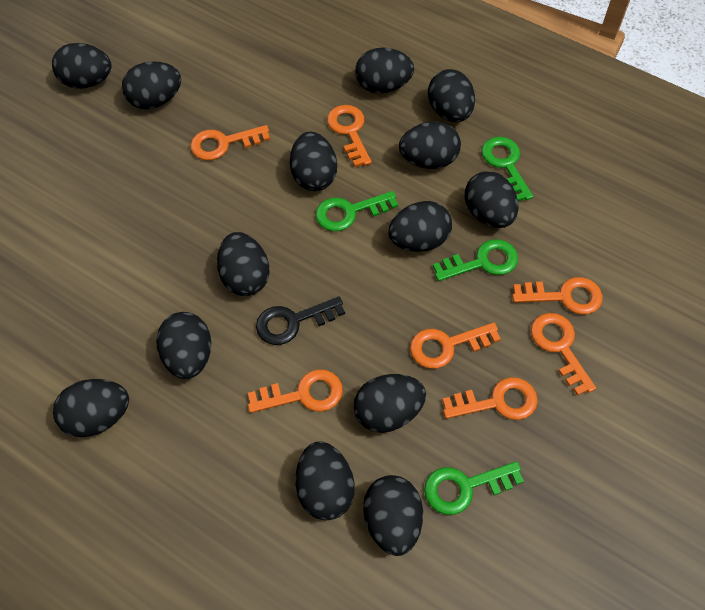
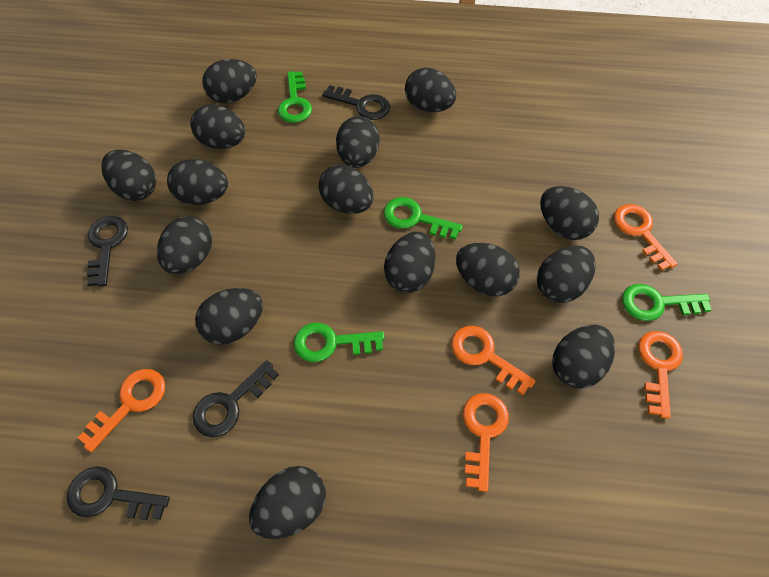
black egg: 14 -> 15
black key: 1 -> 4
orange key: 7 -> 5

